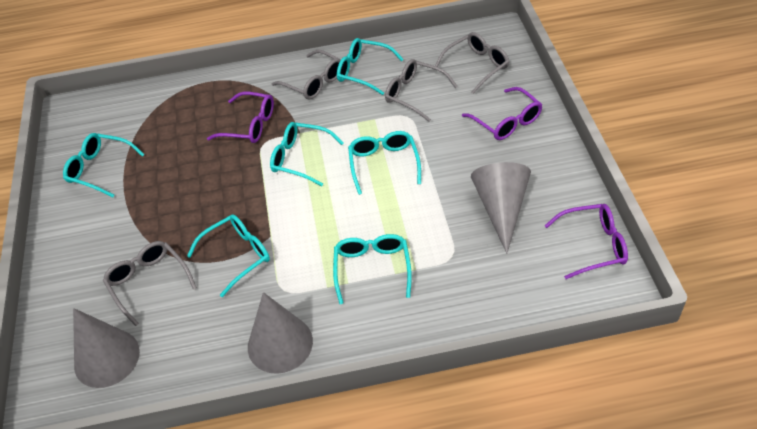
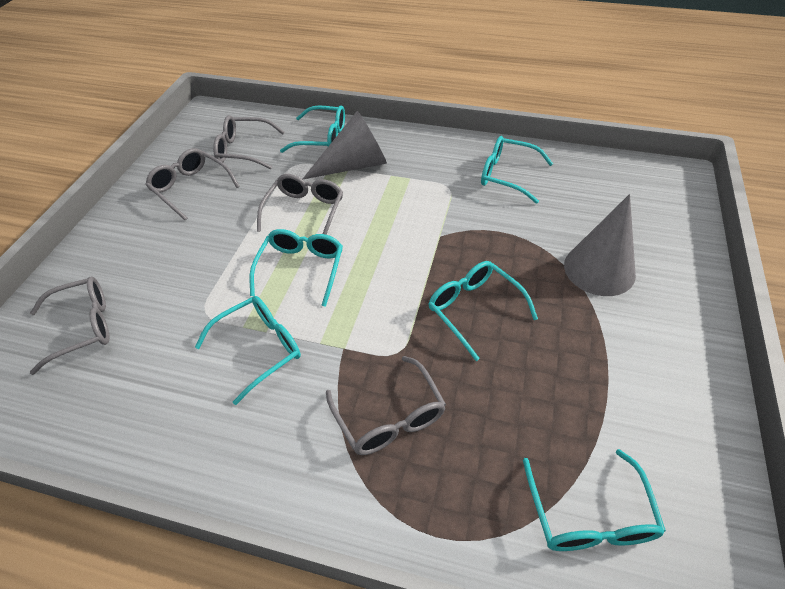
grey cone: 3 -> 2
grey glasses: 4 -> 5
purple glasses: 3 -> 0

